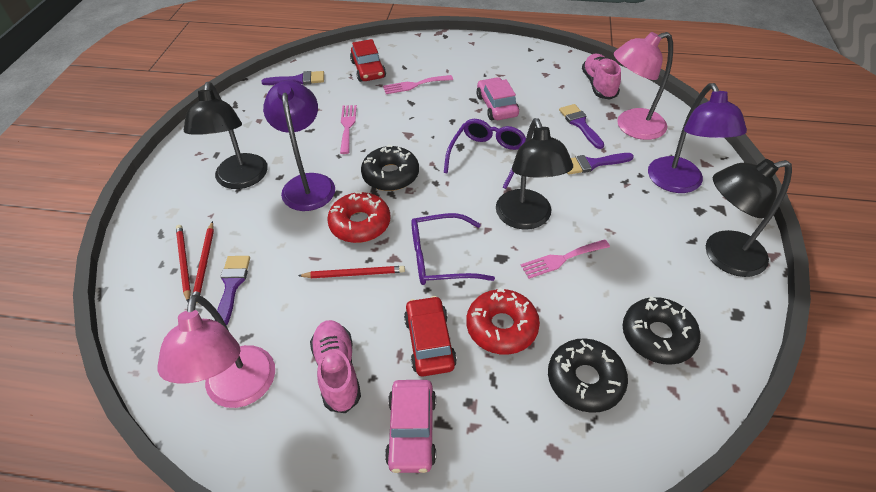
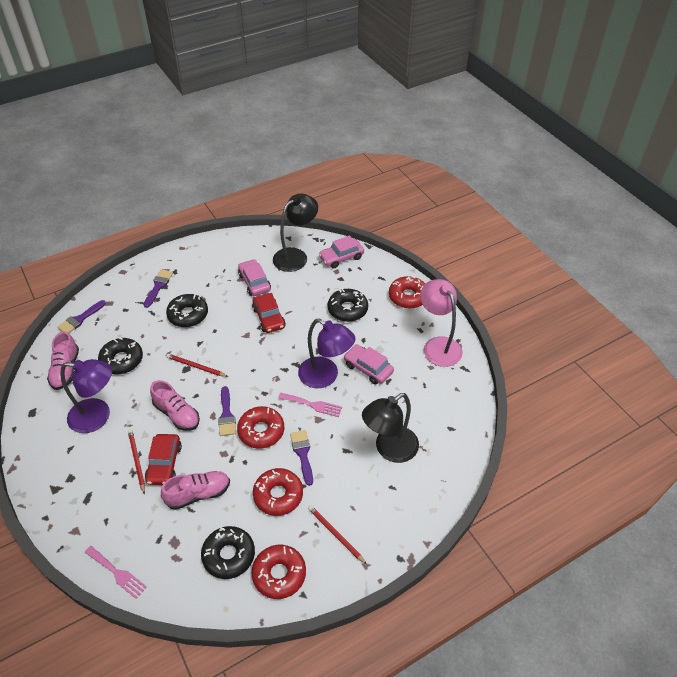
black donut: 3 -> 4
black lamp: 3 -> 2
pink car: 2 -> 3
pink fork: 3 -> 2
pink lamp: 2 -> 1
pink shoe: 2 -> 3
purple glasses: 2 -> 0
red donut: 2 -> 4

